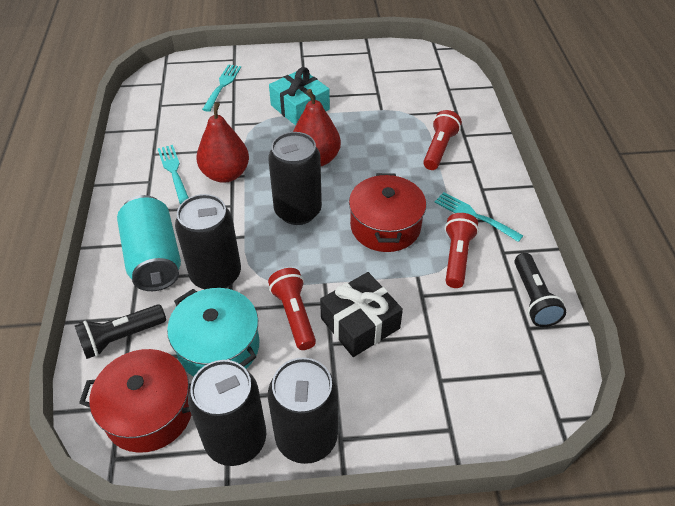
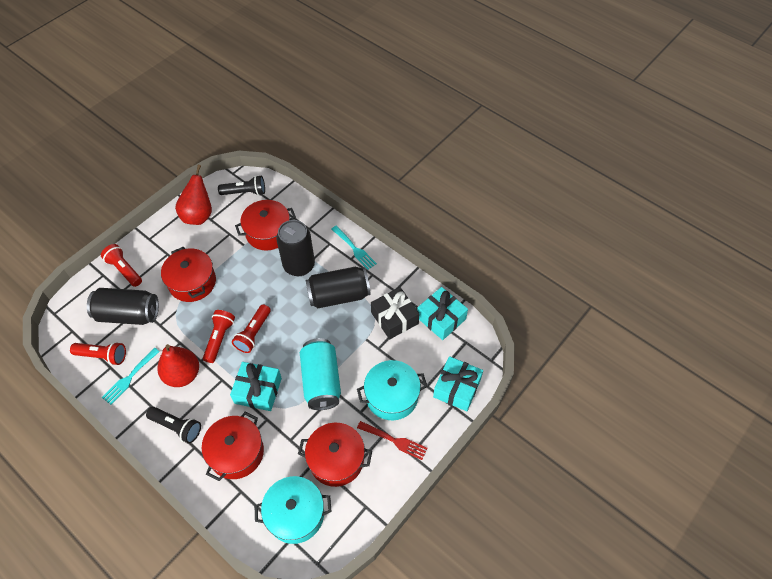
black can: 4 -> 3
red flashlight: 3 -> 4
red fork: 0 -> 1
red pot: 2 -> 4
turquoise fork: 3 -> 2
turquoise gift: 1 -> 3
turquoise pot: 1 -> 2

